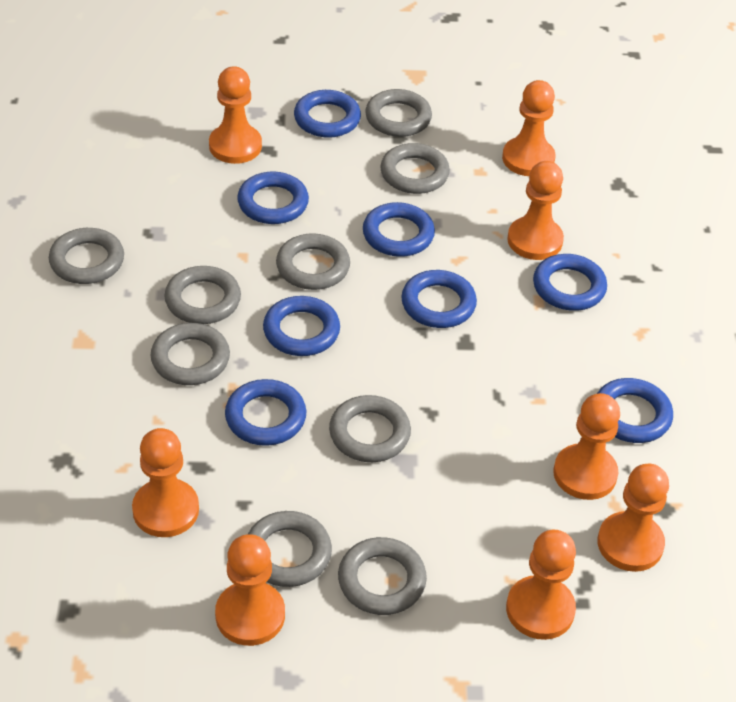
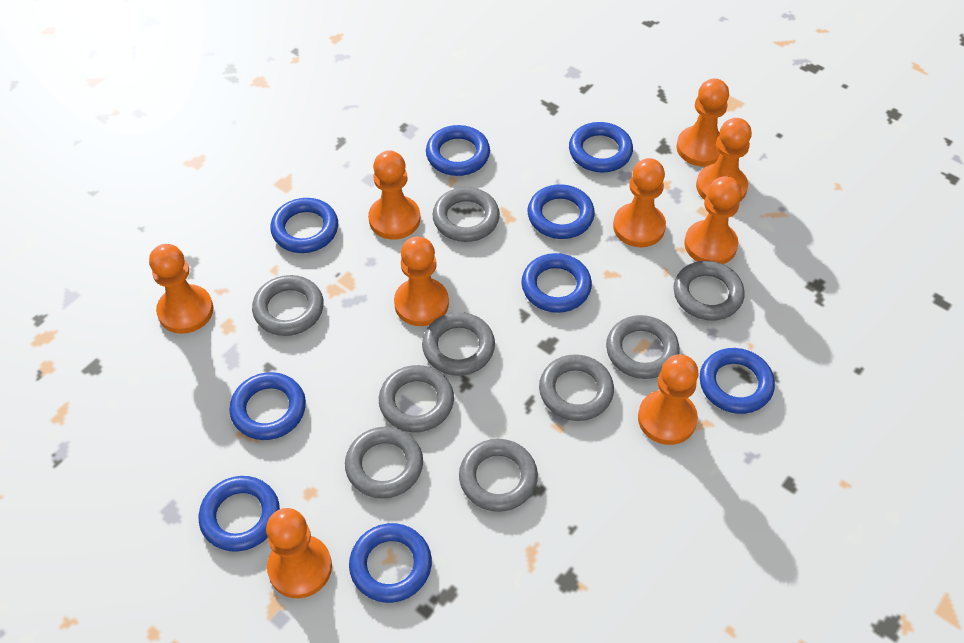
blue ring: 8 -> 9
orange pawn: 8 -> 9

